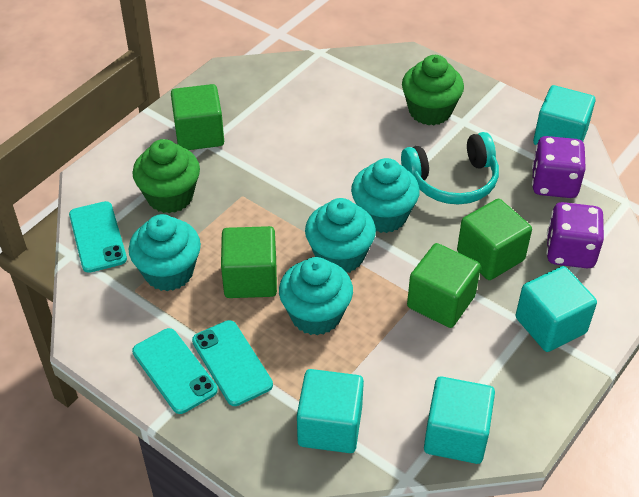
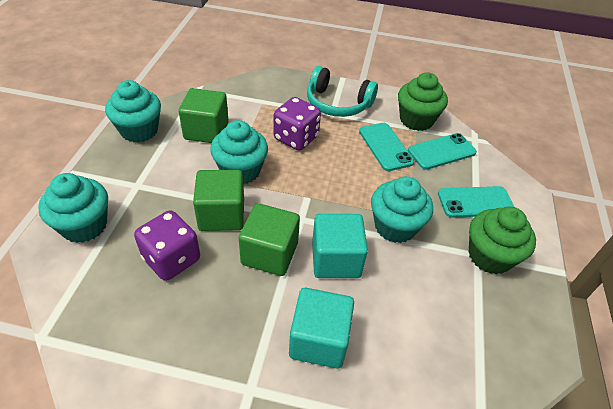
green cube: 4 -> 3
turquoise cube: 4 -> 2

